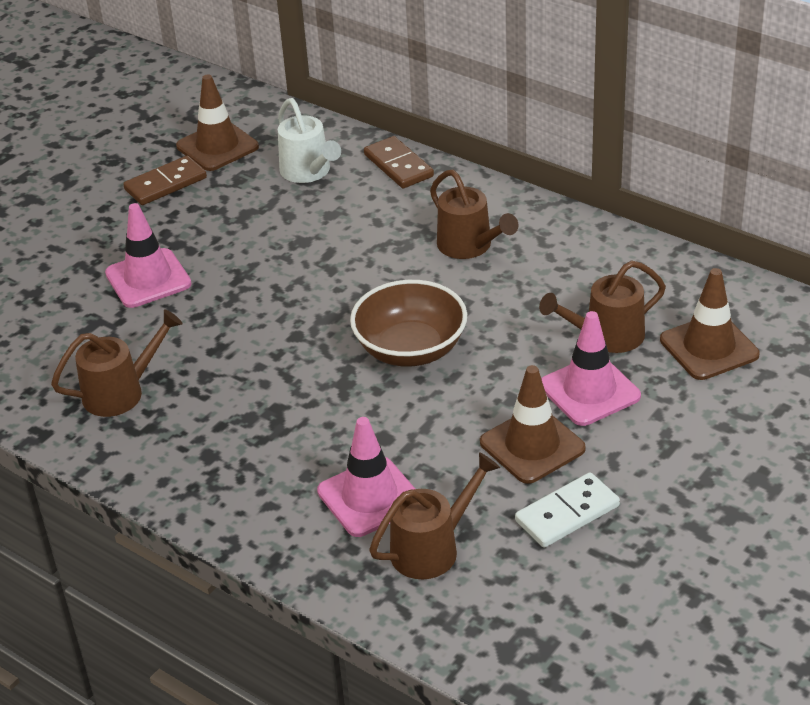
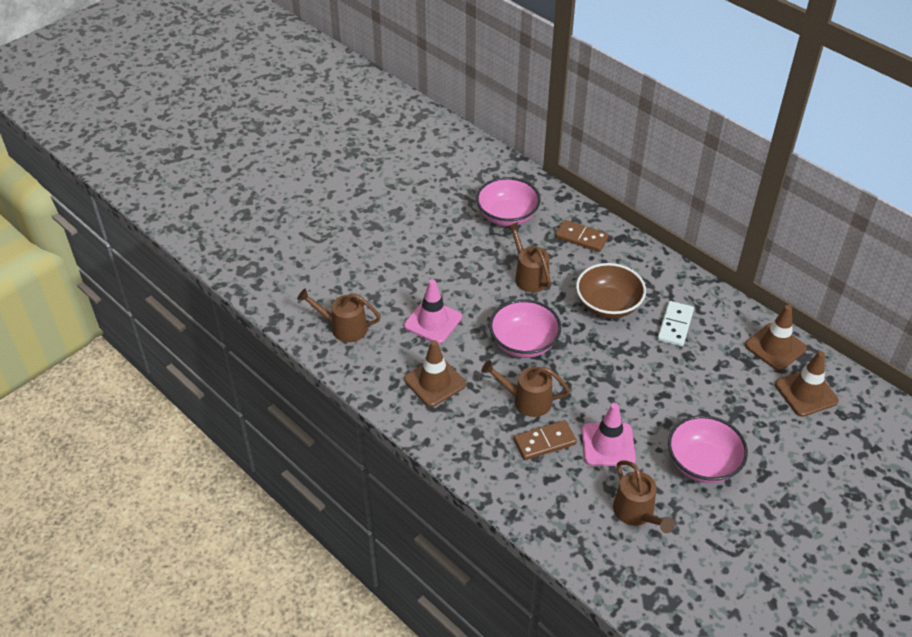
pink bowl: 0 -> 3
pink traffic cone: 3 -> 2
white watering can: 1 -> 0

